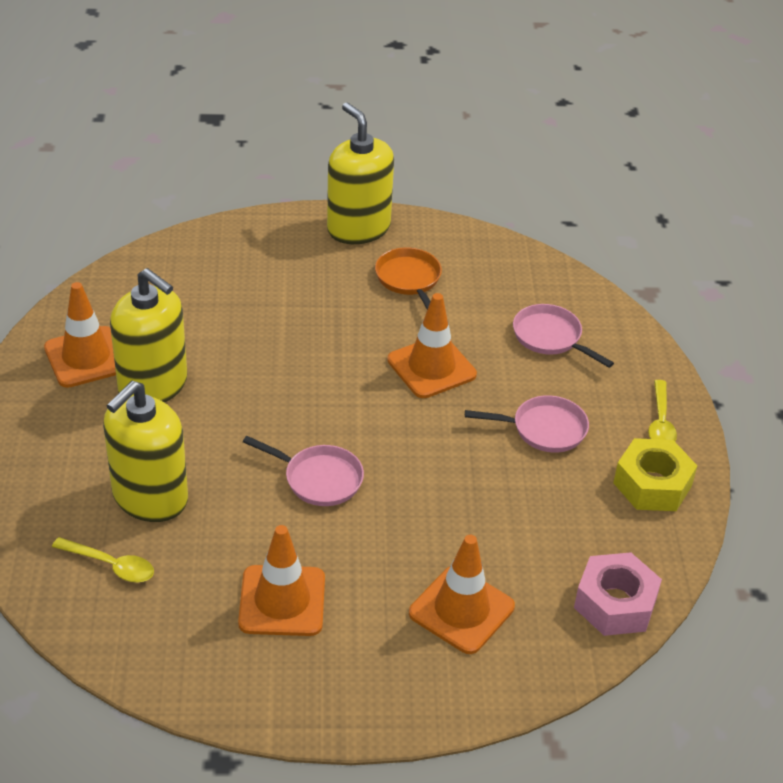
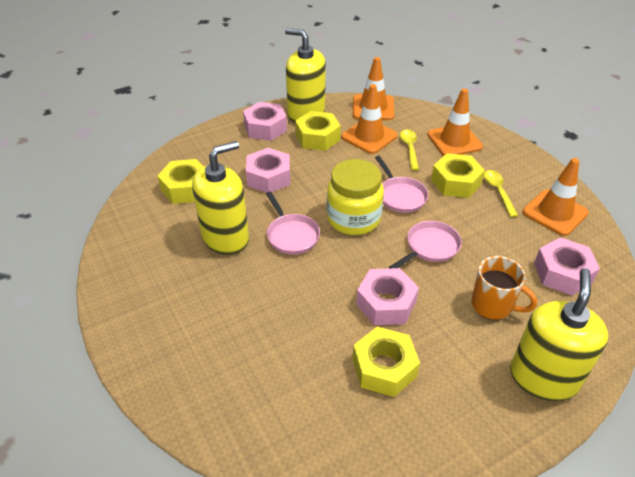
orange mug: 0 -> 1
orange pan: 1 -> 0
pink nut: 1 -> 4
yellow jar: 0 -> 1
yellow nut: 1 -> 4

